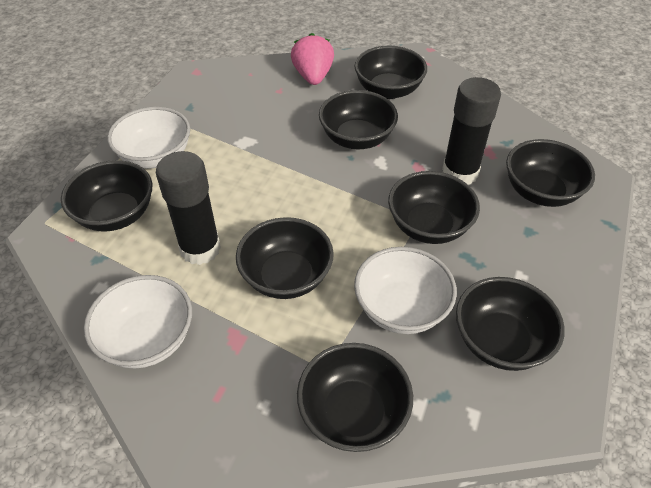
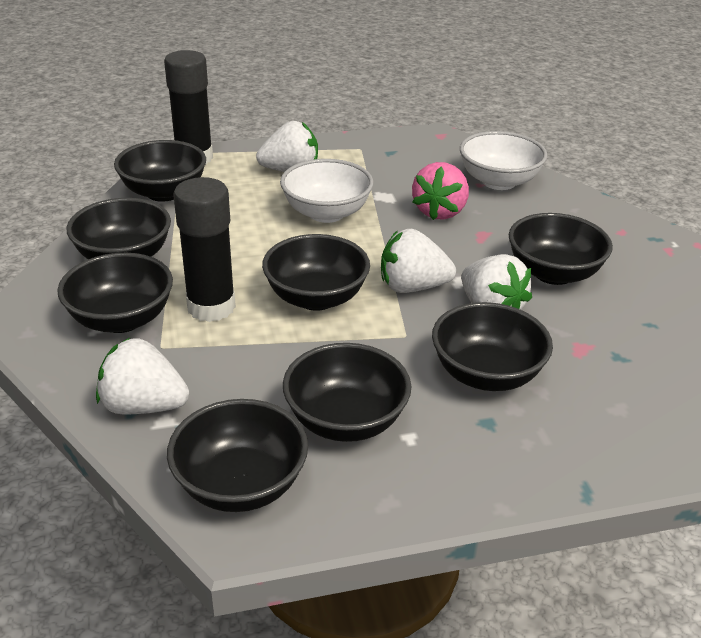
white bowl: 3 -> 2
white strawberry: 0 -> 4

